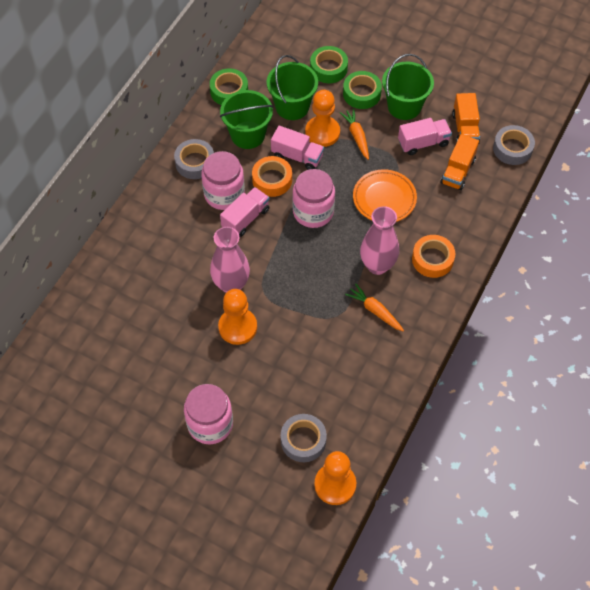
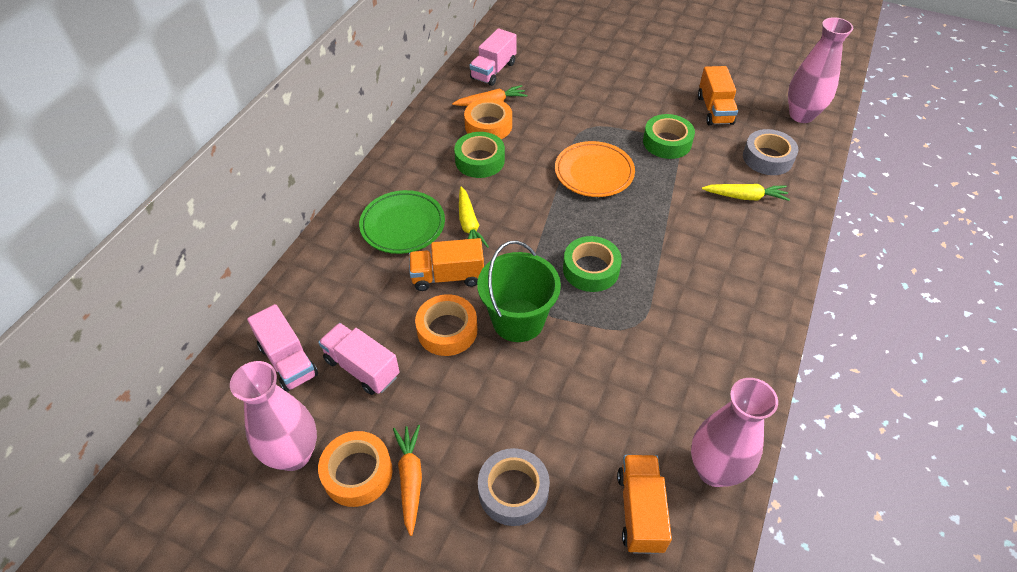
green bucket: 3 -> 1
green plate: 0 -> 1
grey tape: 3 -> 2
orange pawn: 3 -> 0
orange tape: 2 -> 3
orange truck: 2 -> 3
pink jar: 3 -> 0
pink vase: 2 -> 3
yellow carrot: 0 -> 2

